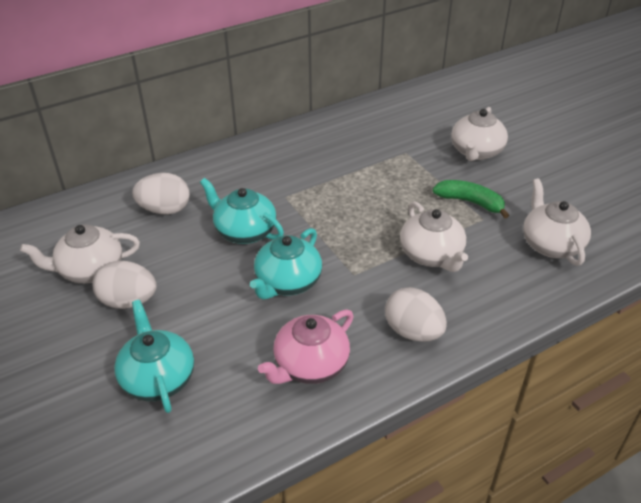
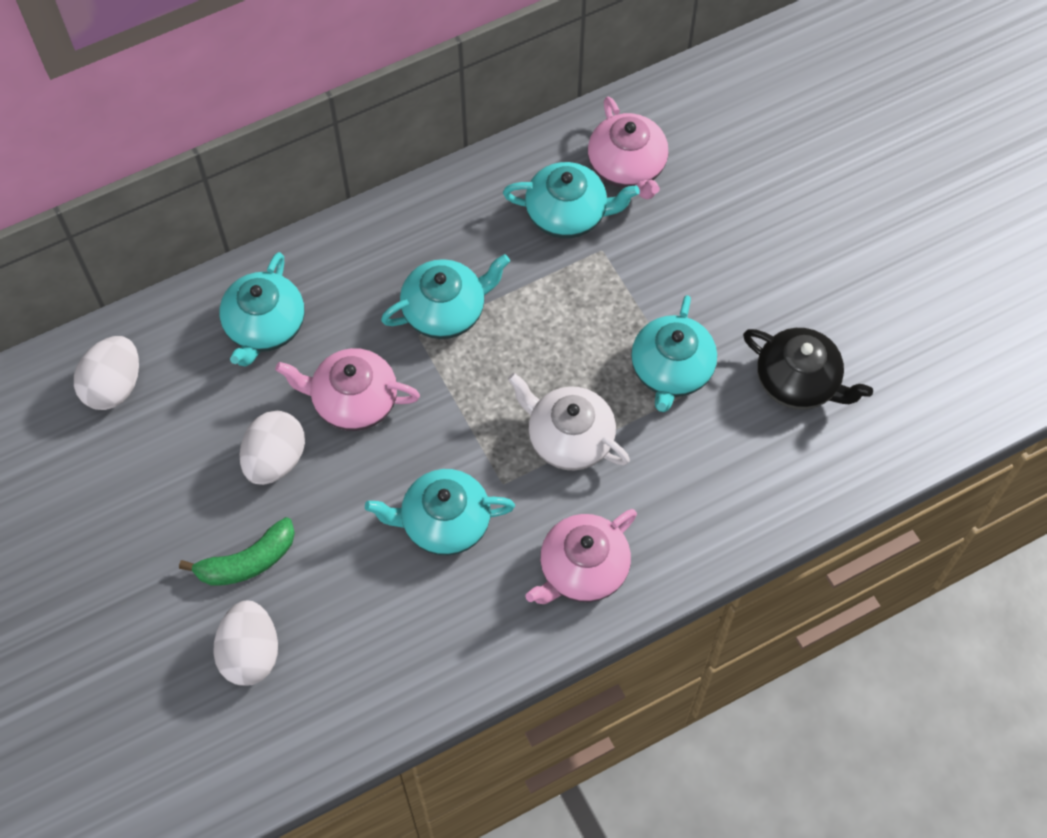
black teapot: 0 -> 1
pink teapot: 1 -> 3
turquoise teapot: 3 -> 5
white teapot: 4 -> 1

